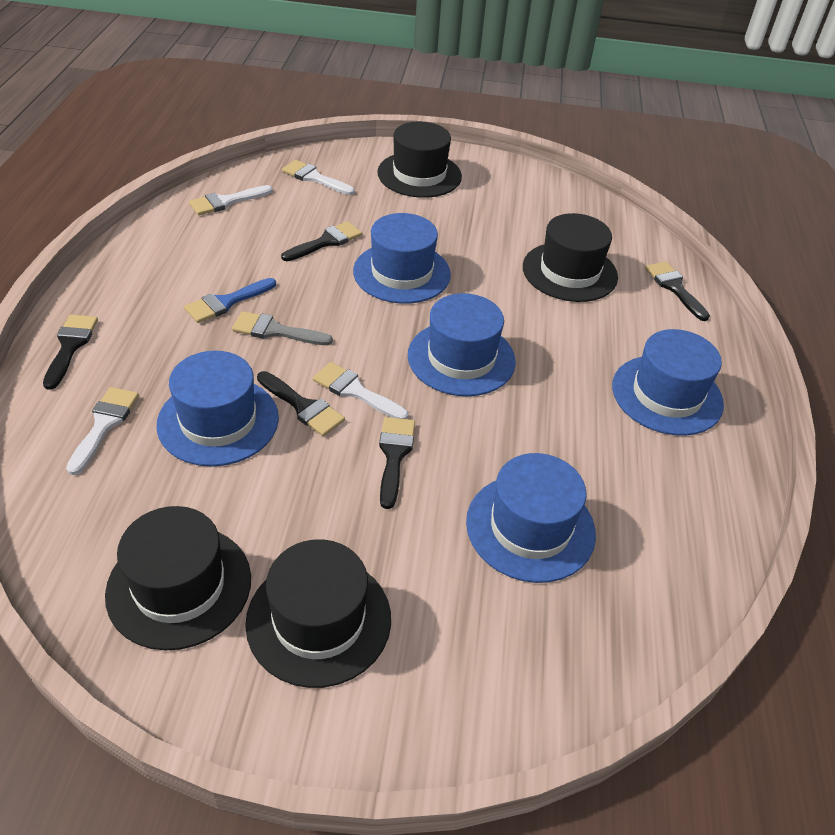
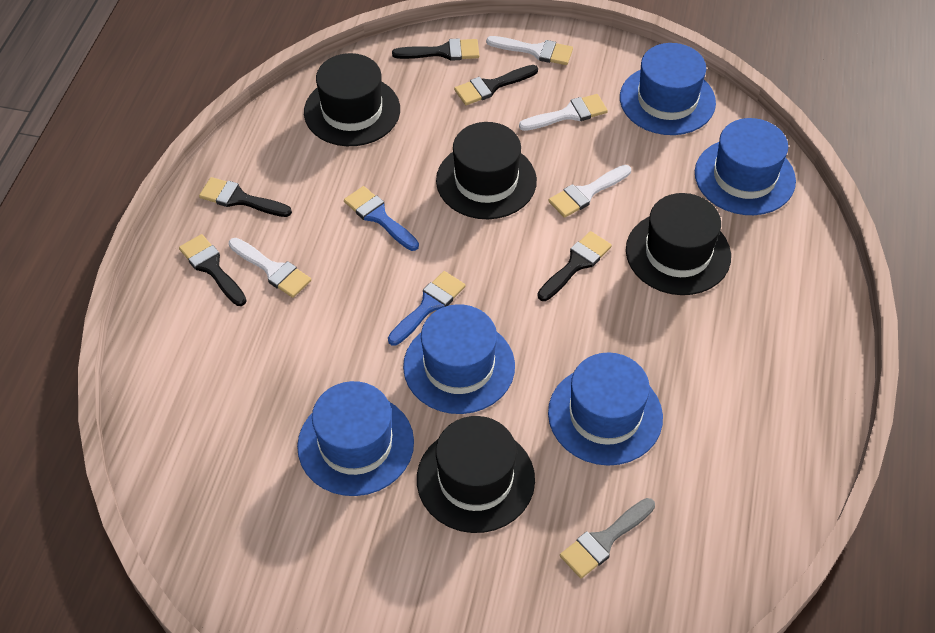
blue brush: 1 -> 2

